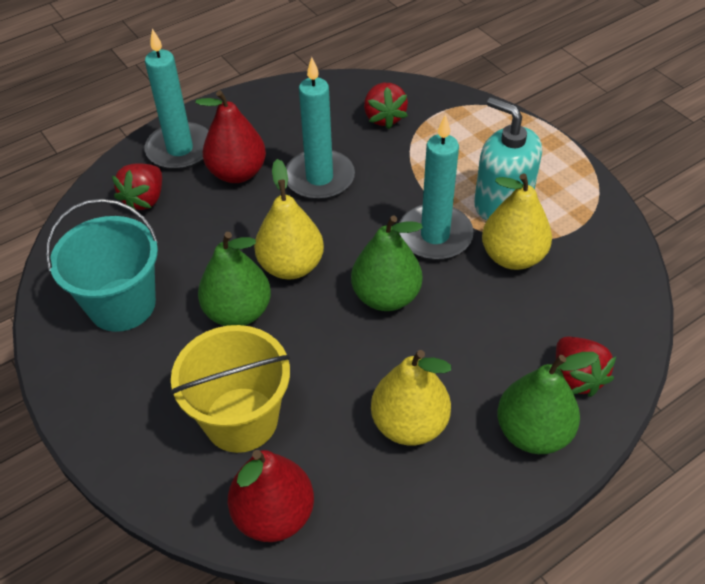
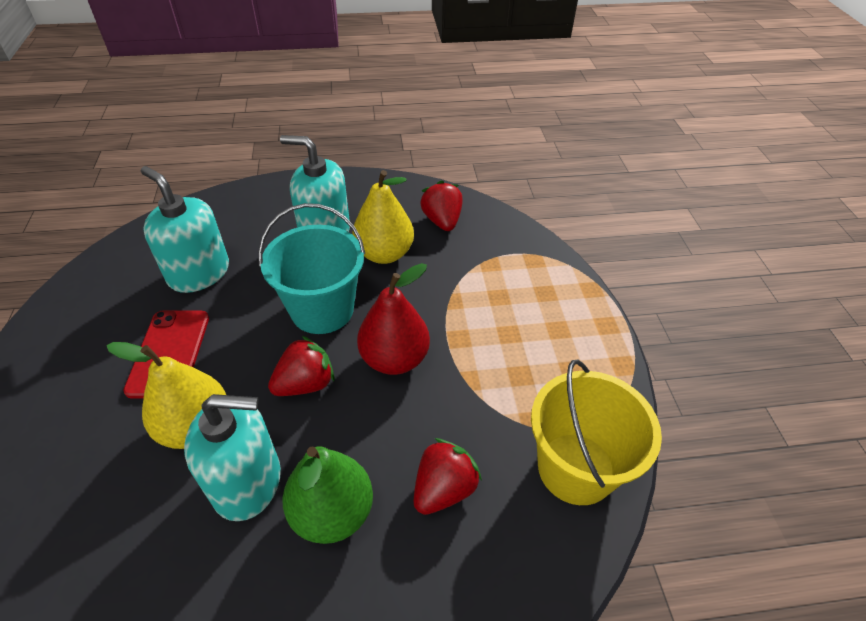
green pear: 3 -> 1
red pear: 2 -> 1
red phone: 0 -> 1
turquoise candle: 3 -> 0
turquoise soap dispenser: 1 -> 3
yellow pear: 3 -> 2

